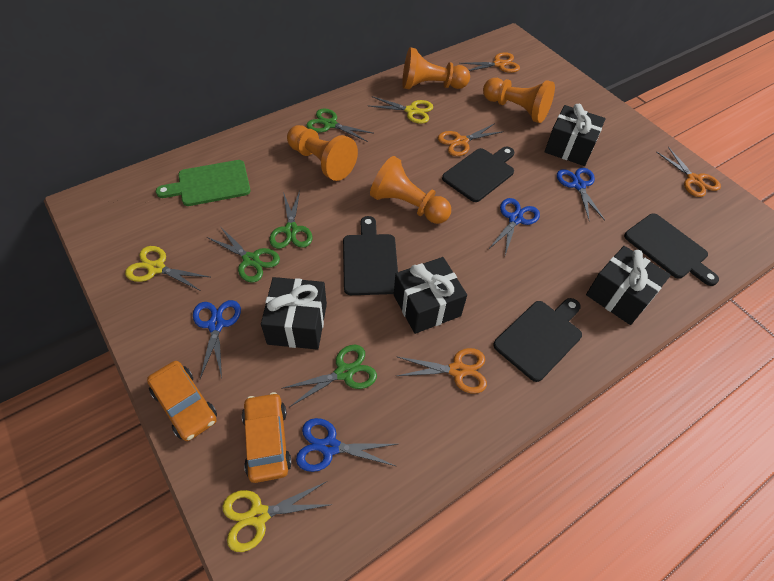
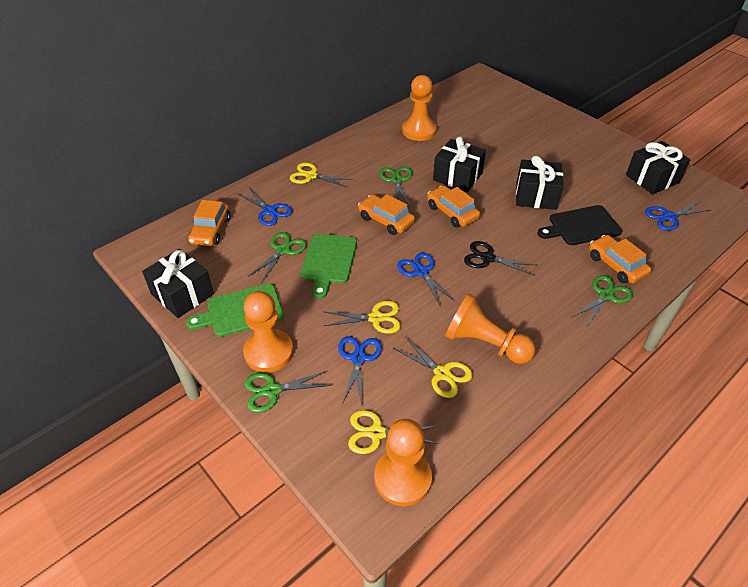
black cutting board: 4 -> 1
black scissors: 0 -> 1
green cutting board: 1 -> 2
orange car: 2 -> 4
orange scissors: 4 -> 0
yellow scissors: 3 -> 4

